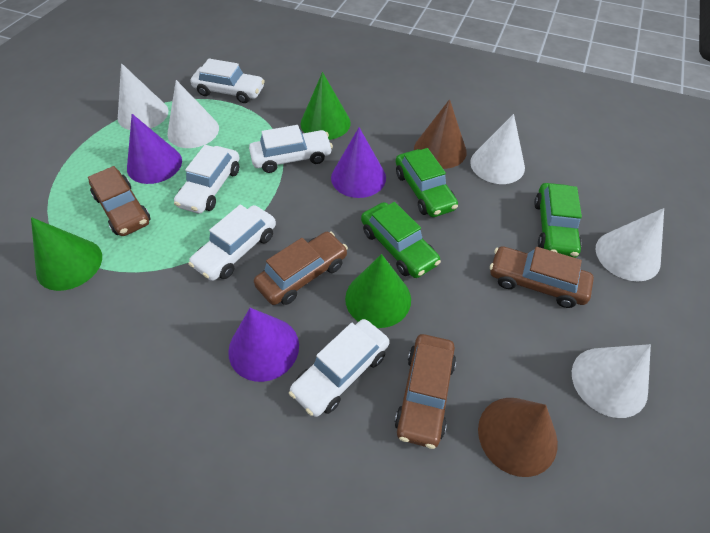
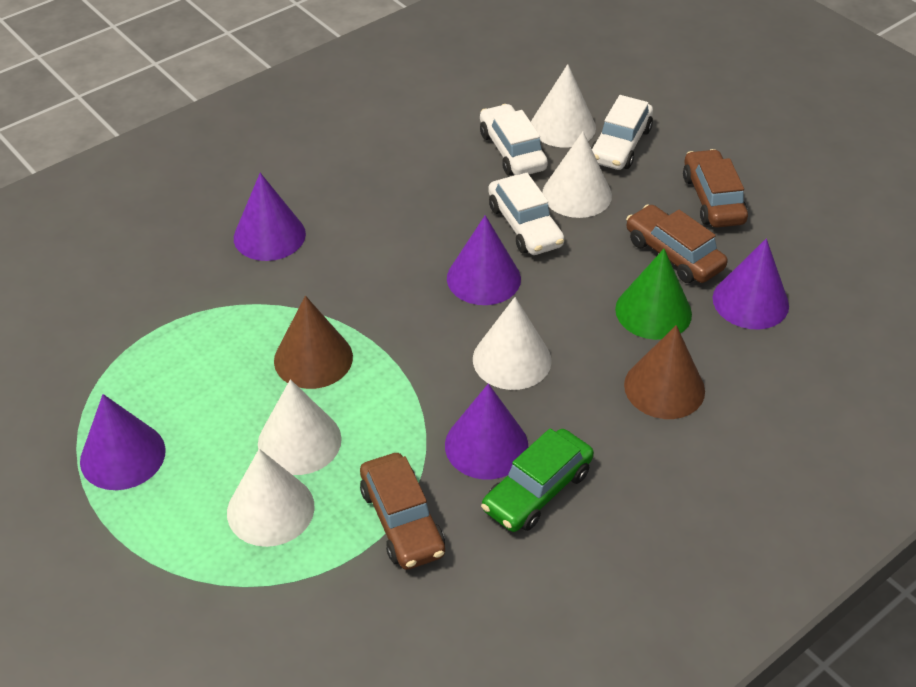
brown car: 4 -> 3
green car: 3 -> 1
green cone: 3 -> 1
purple cone: 3 -> 5
white car: 5 -> 3

